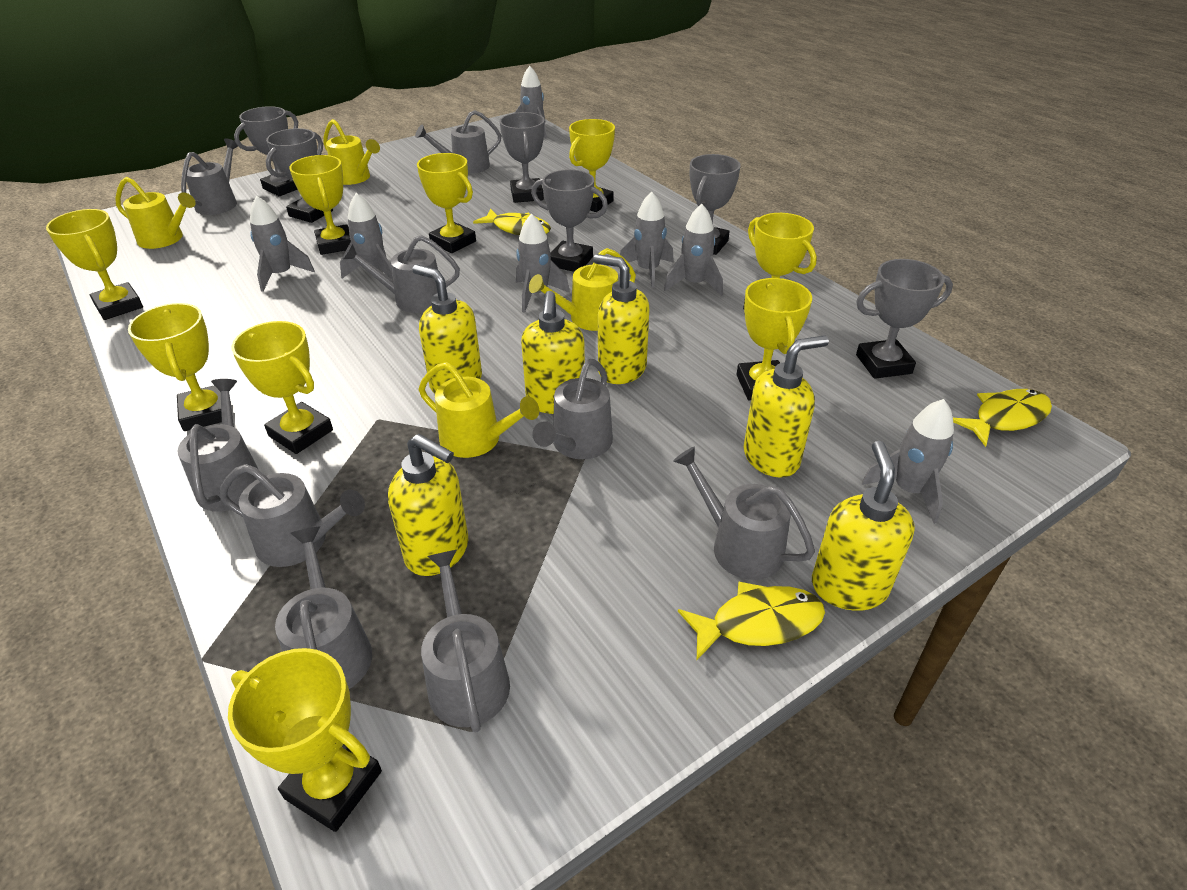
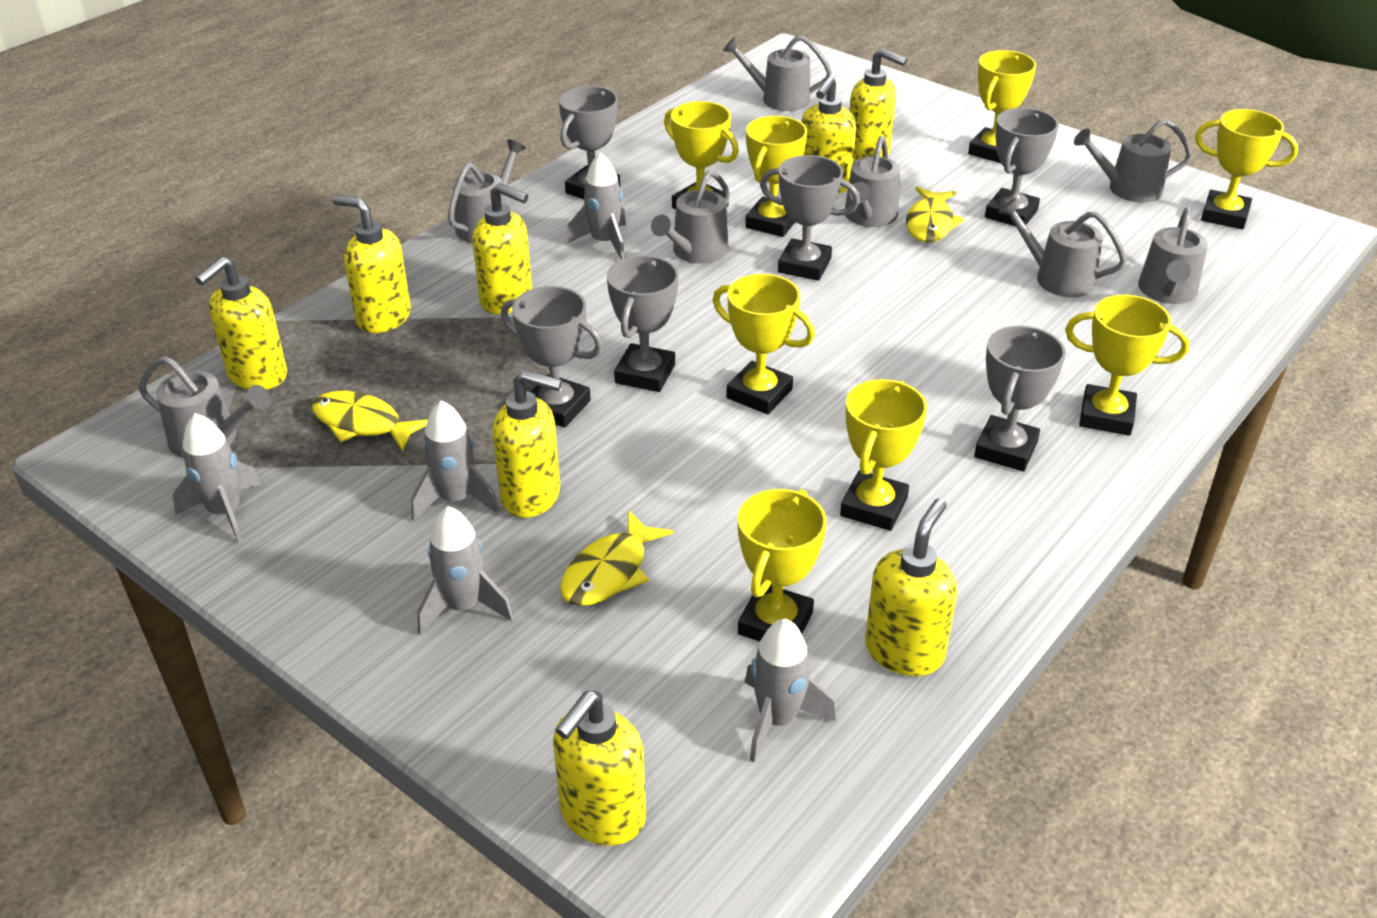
grey rocket: 7 -> 5
grey watering can: 9 -> 8
yellow soap dispenser: 6 -> 8
yellow trophy: 9 -> 8
yellow watering can: 4 -> 0

